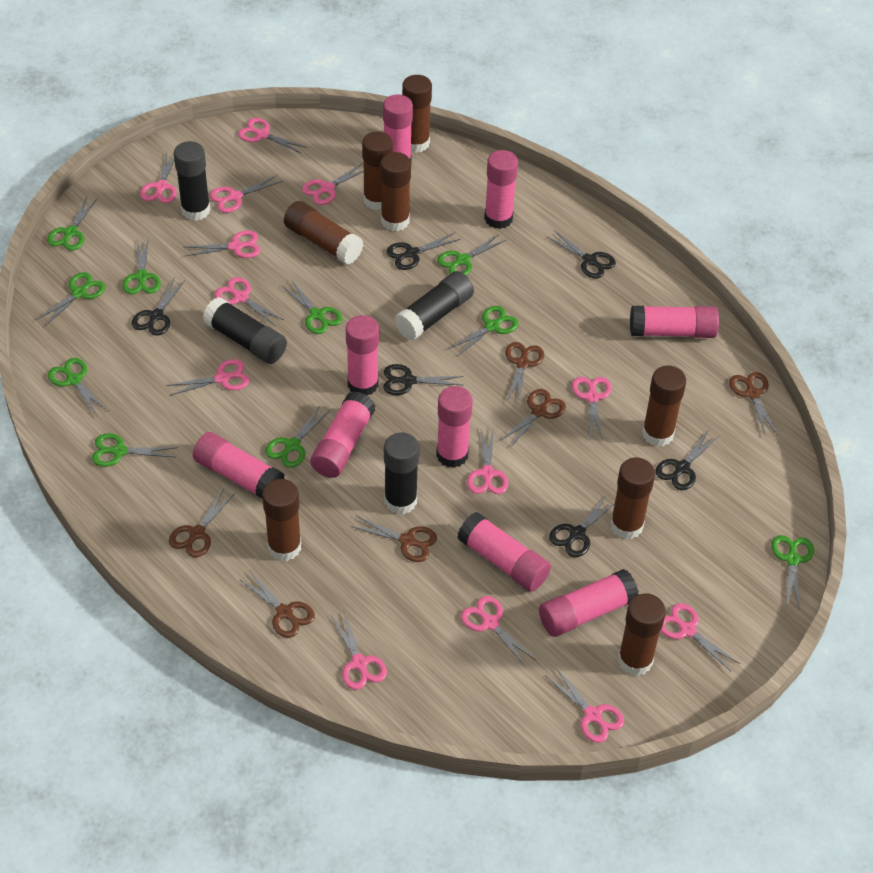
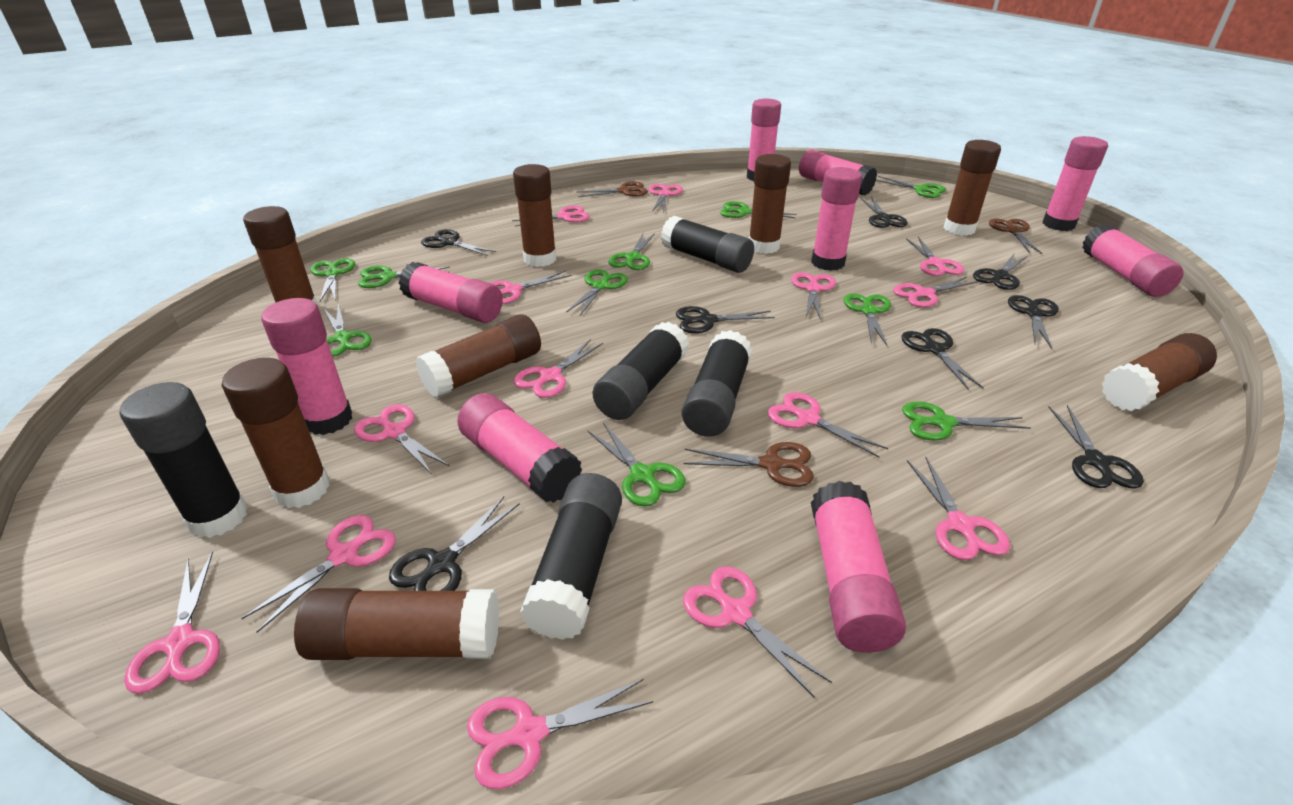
black glue stick: 4 -> 5
black scissors: 6 -> 8
brown scissors: 6 -> 3
pink scissors: 13 -> 14

